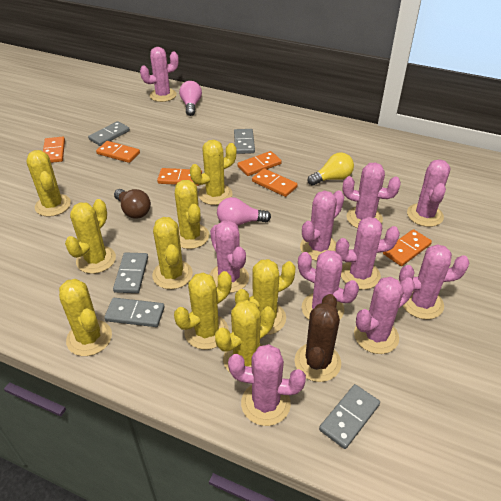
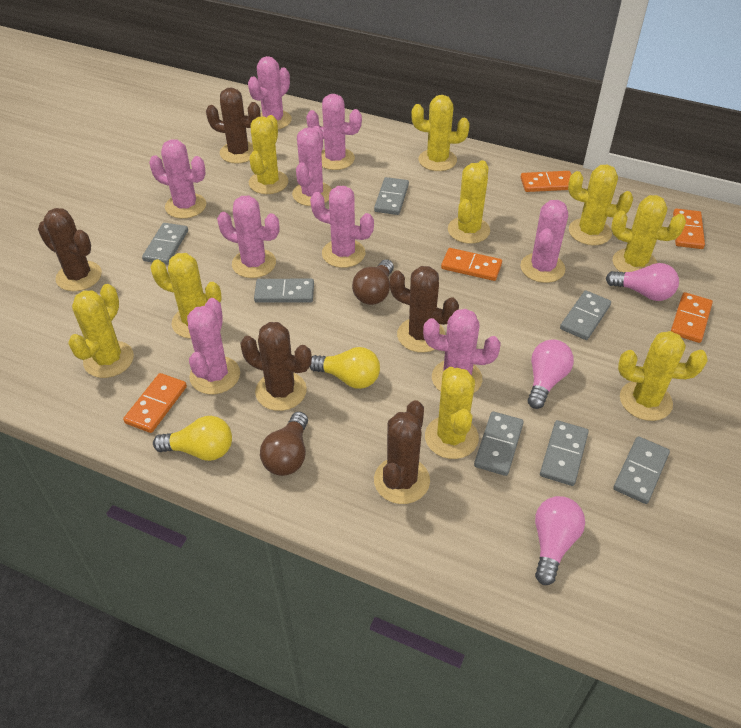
brown cactus: 1 -> 5
brown light bulb: 1 -> 2
grey domino: 5 -> 7
orange domino: 6 -> 5
pink cactus: 10 -> 9
pink light bulb: 2 -> 3
yellow light bulb: 1 -> 2

